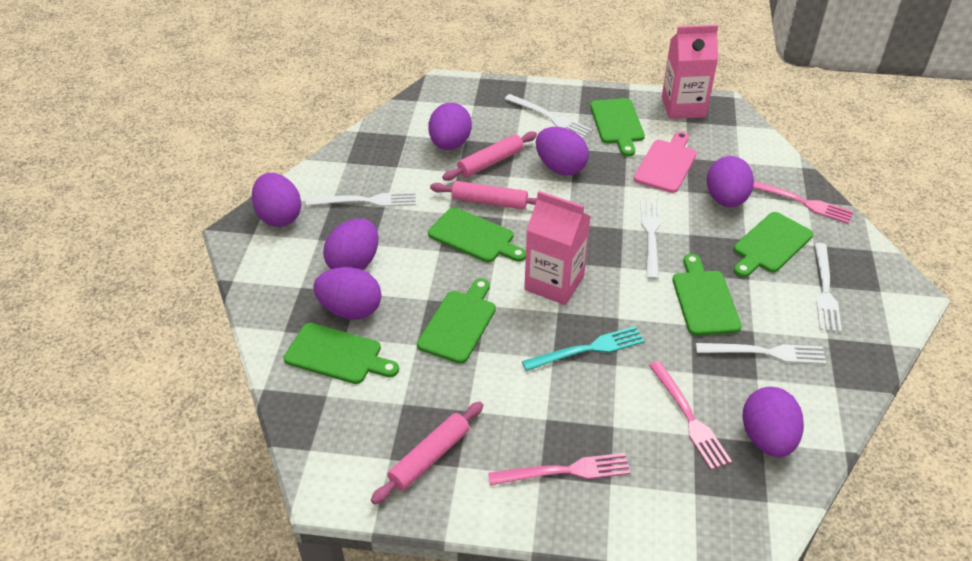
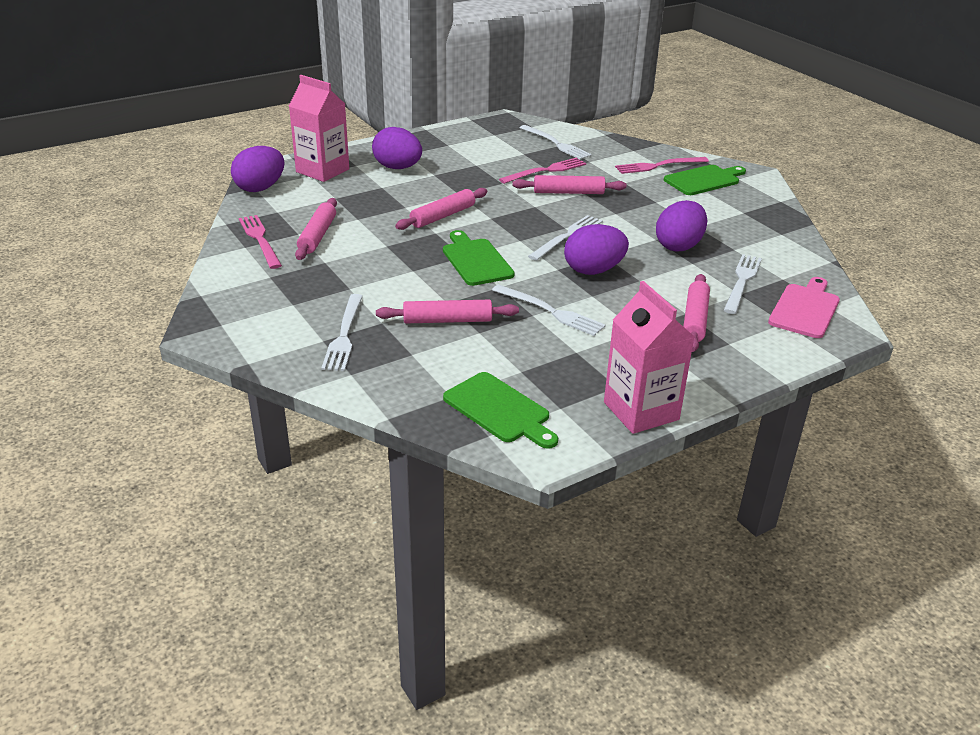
green cutting board: 6 -> 3
pink rolling pin: 3 -> 5
purple egg: 7 -> 4
turquoise fork: 1 -> 0

